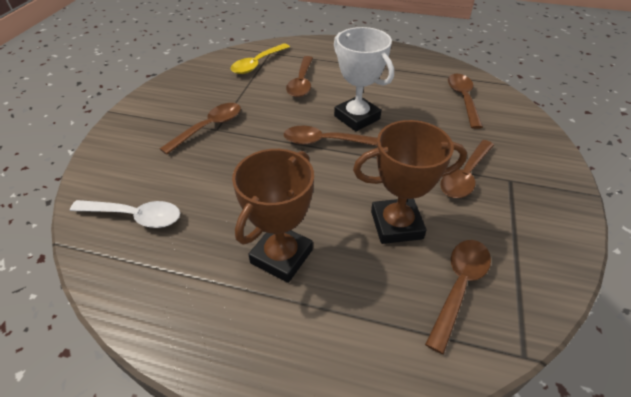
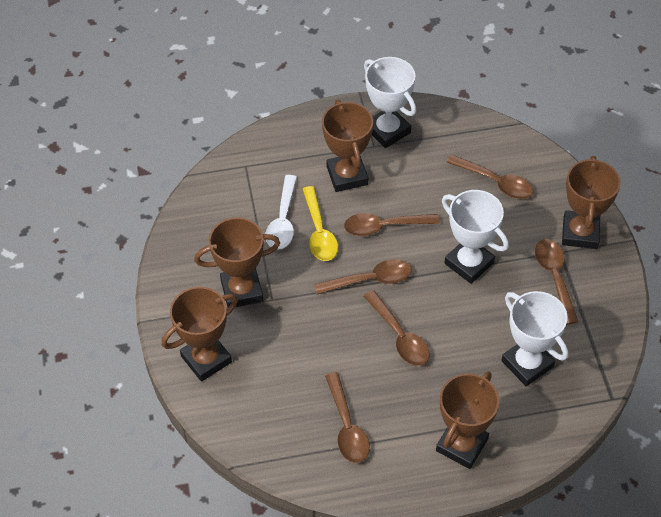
brown trophy: 2 -> 5
white trophy: 1 -> 3

